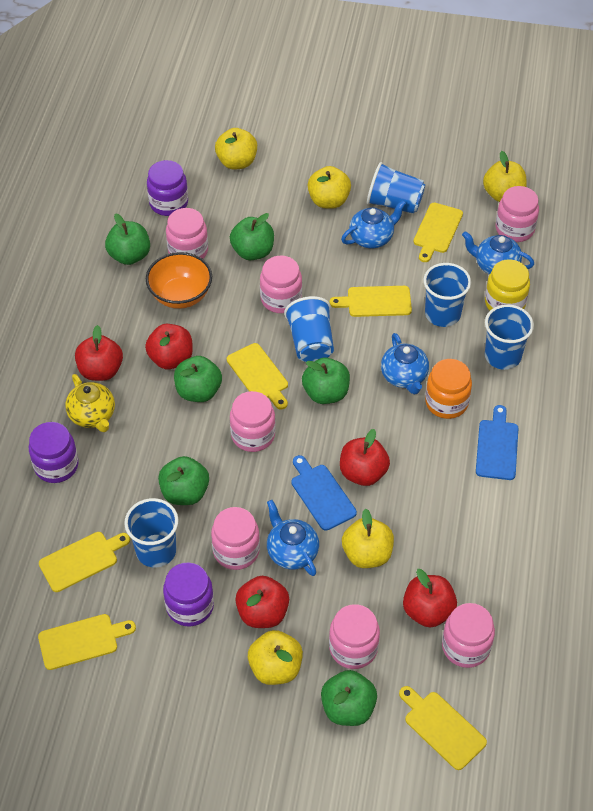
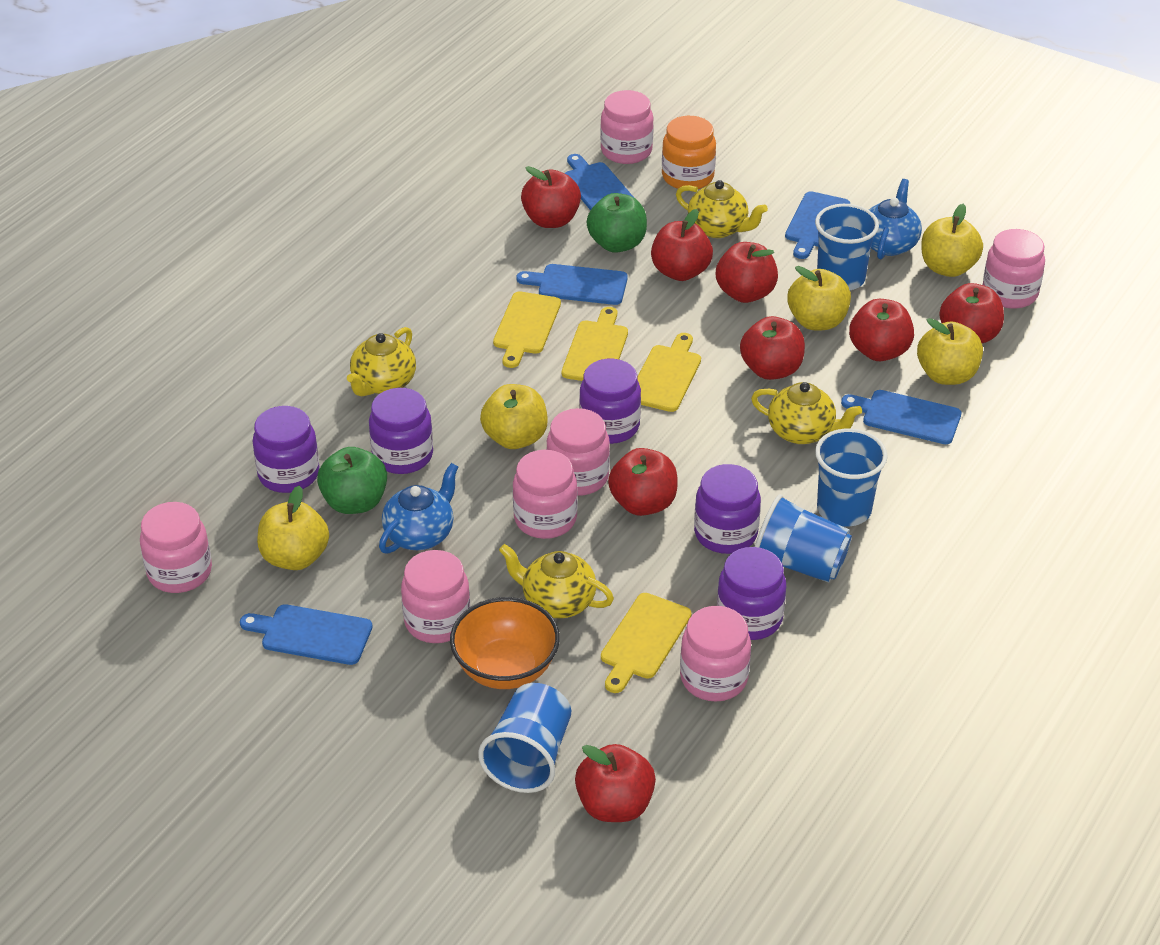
blue cup: 5 -> 4
blue cutting board: 2 -> 5
blue teapot: 4 -> 2
green apple: 6 -> 2
purple jar: 3 -> 5
red apple: 5 -> 8
yellow cutting board: 6 -> 4
yellow jar: 1 -> 0
yellow teapot: 1 -> 4

